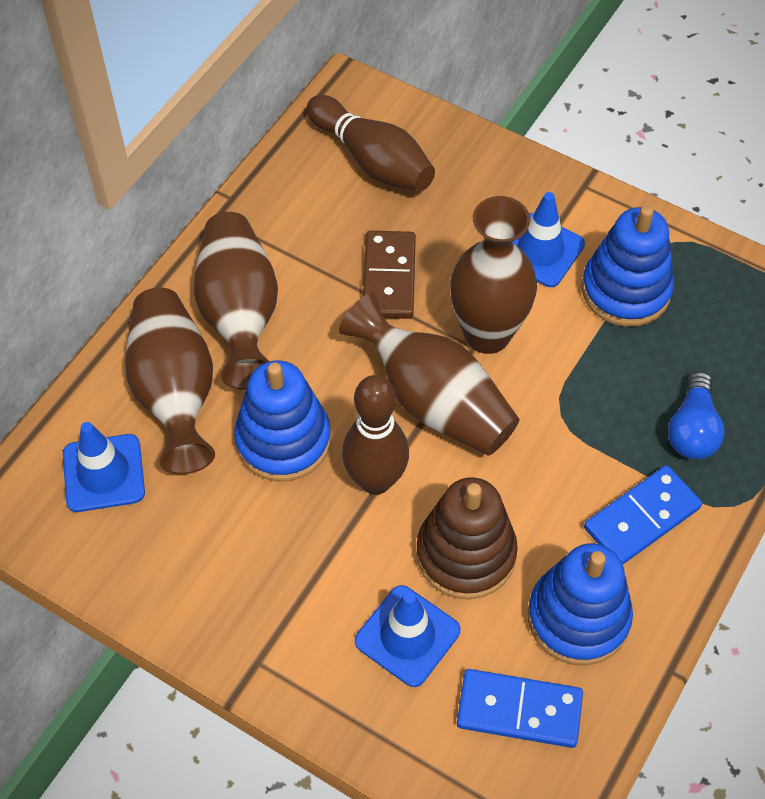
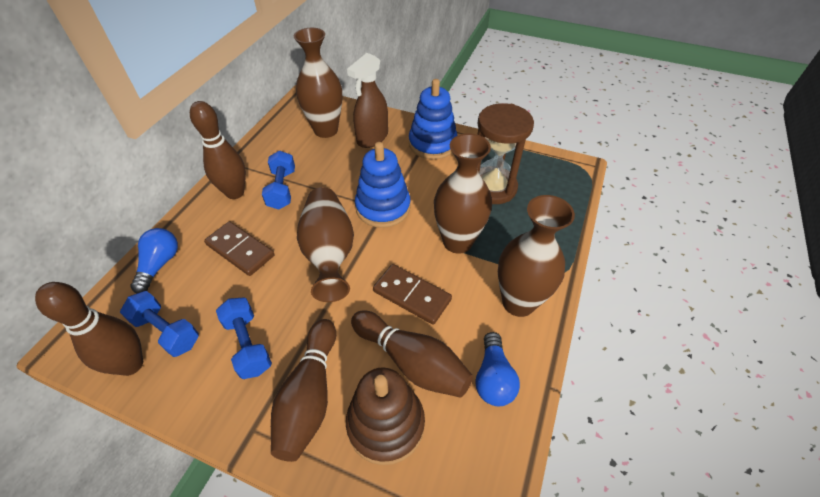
blue domino: 2 -> 0
blue dumbbell: 0 -> 3
blue light bulb: 1 -> 2
blue stacking toy: 3 -> 2
blue traffic cone: 3 -> 0
brown bowling pin: 2 -> 4
brown domino: 1 -> 2
brown hourglass: 0 -> 1
brown spray bottle: 0 -> 1

